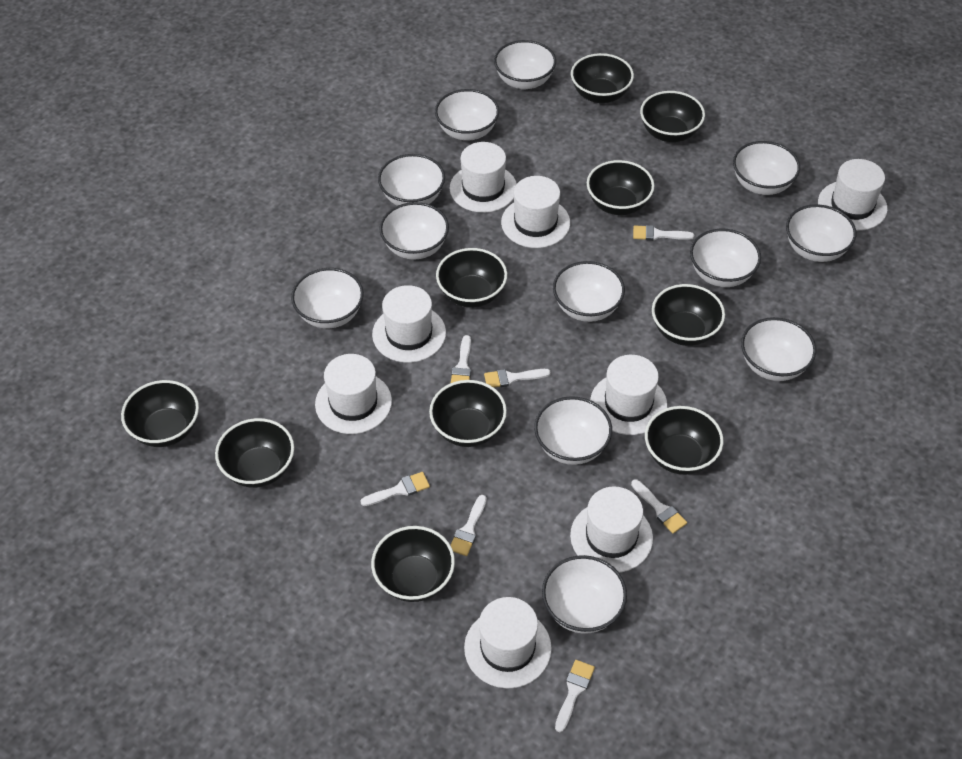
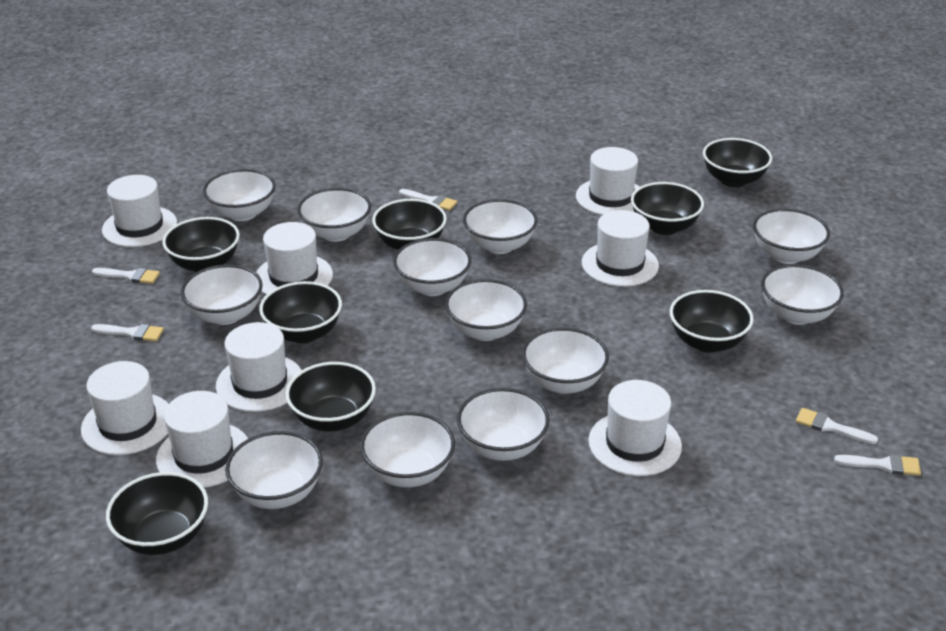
black bowl: 10 -> 8
white brush: 7 -> 5

